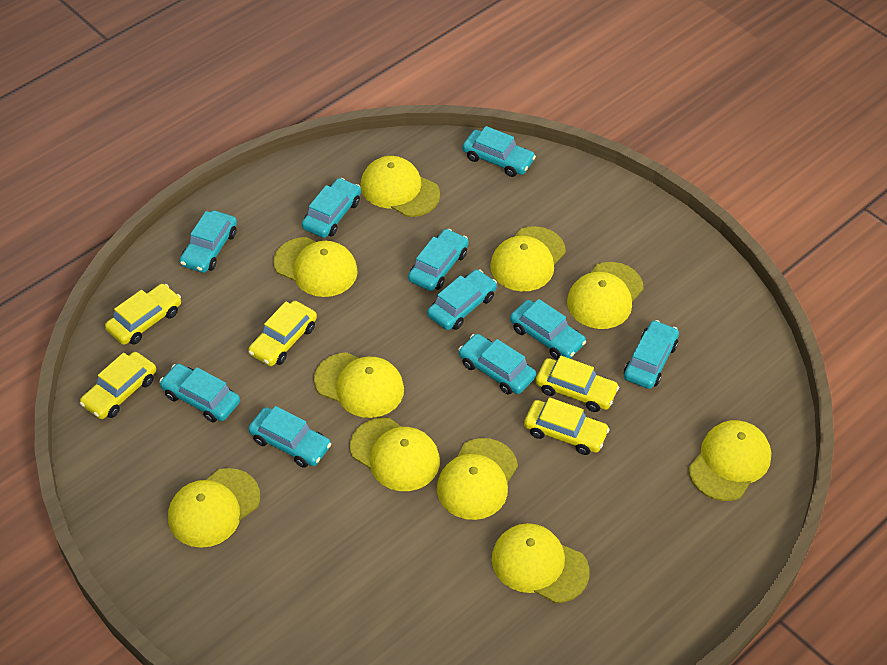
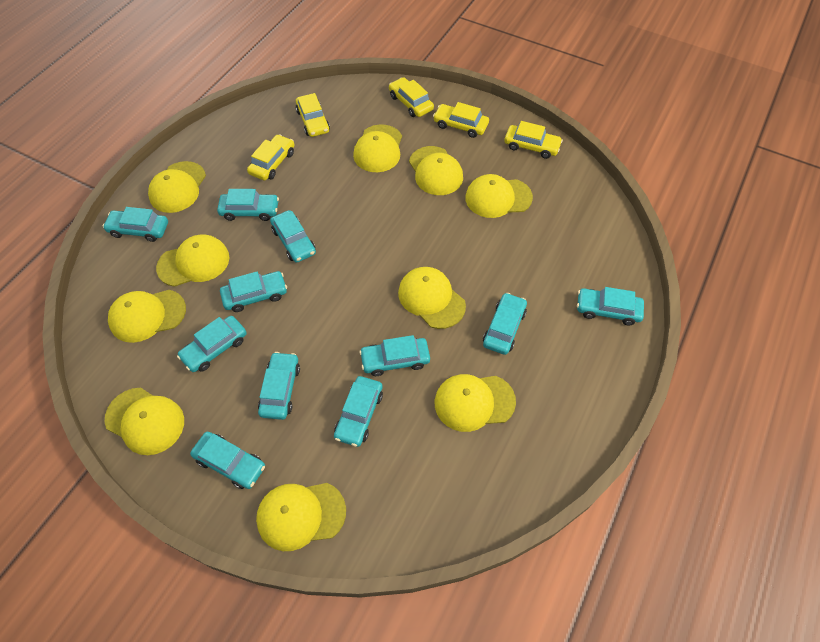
turquoise car: 10 -> 11

